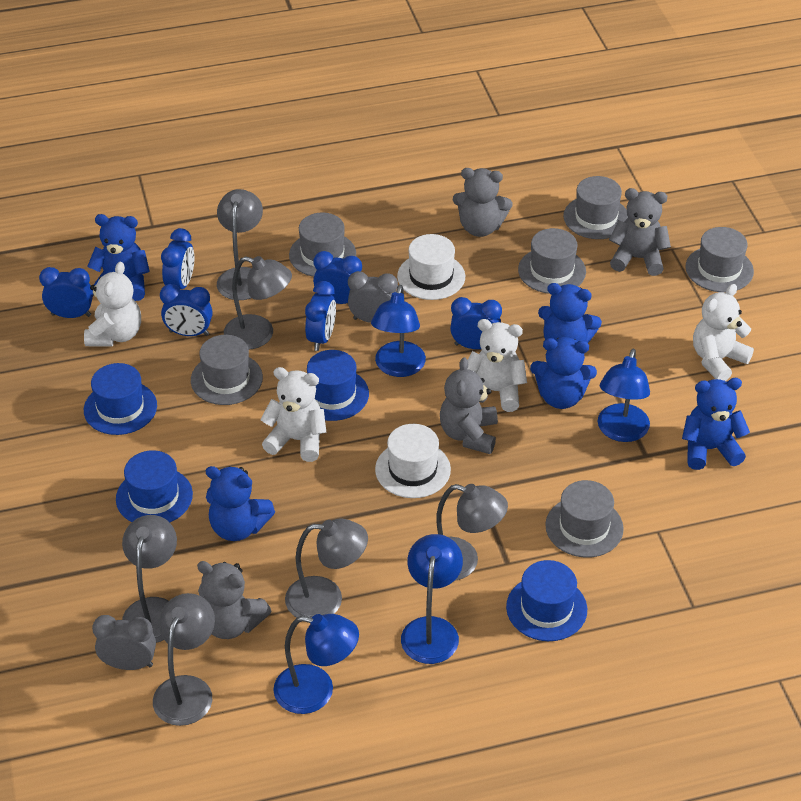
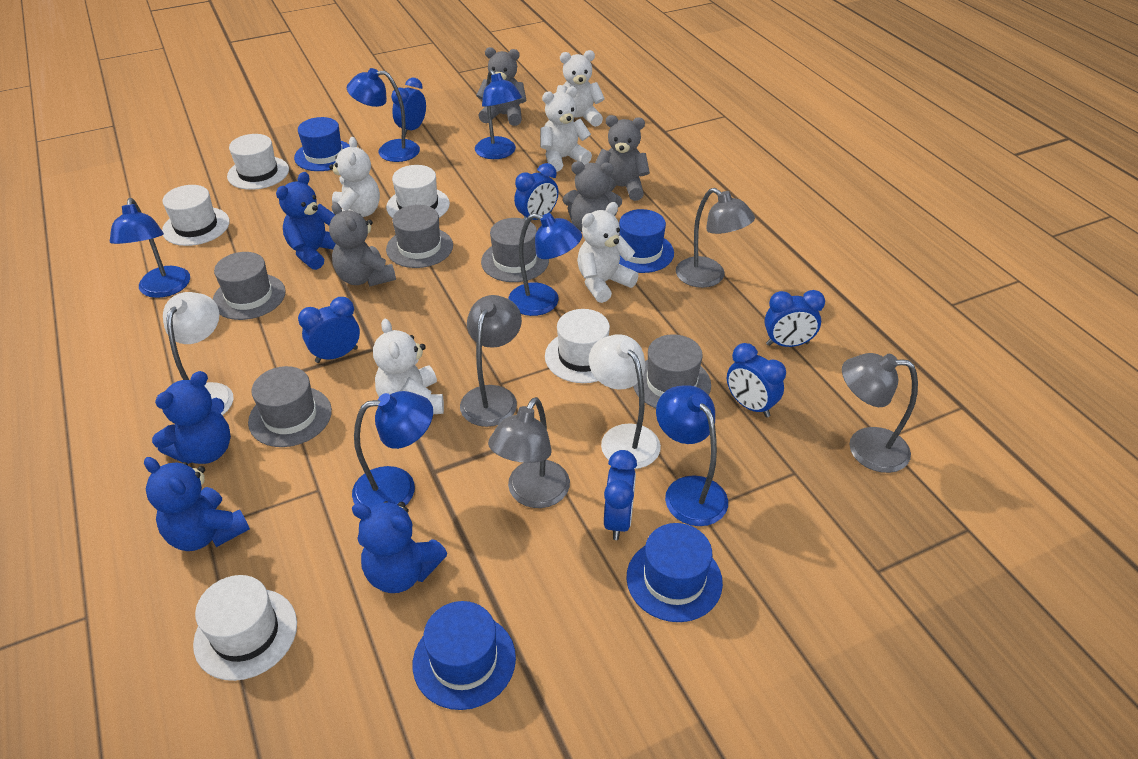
blue lamp: 4 -> 6
blue teddy bear: 5 -> 4
grey clock: 2 -> 0
grey hat: 6 -> 5
grey lamp: 6 -> 4
white hat: 2 -> 5
white lamp: 0 -> 2
white teddy bear: 4 -> 5

